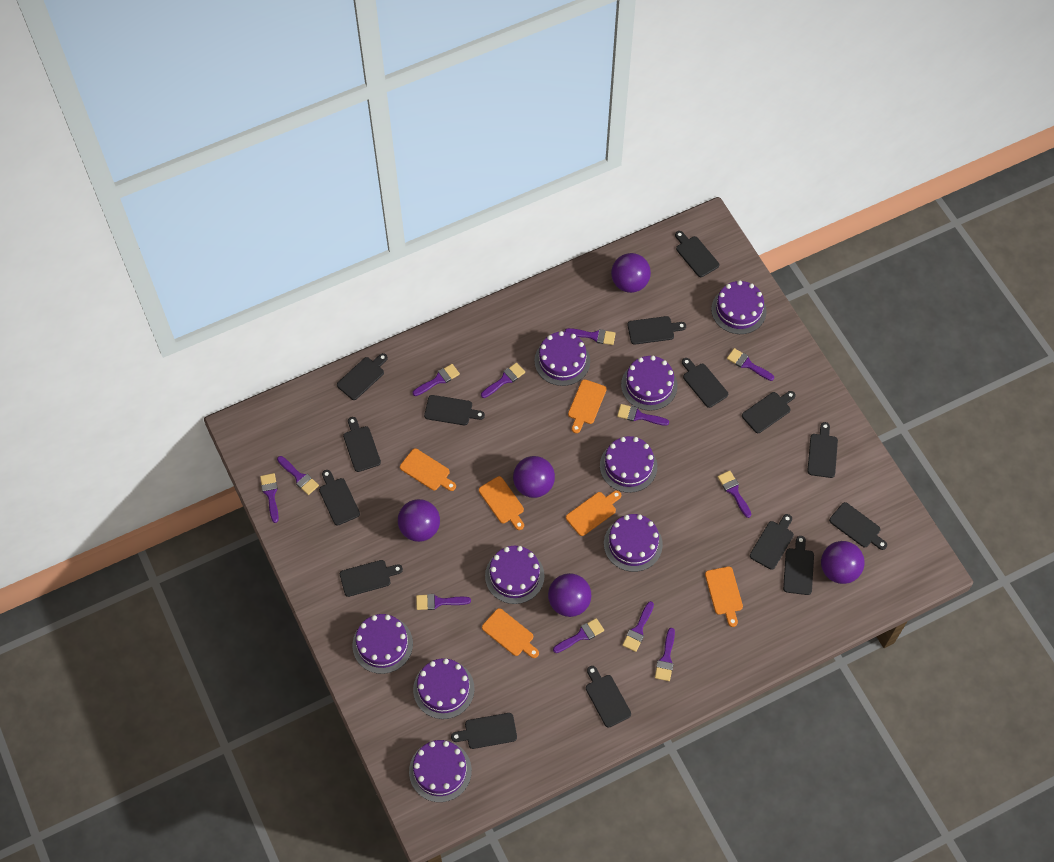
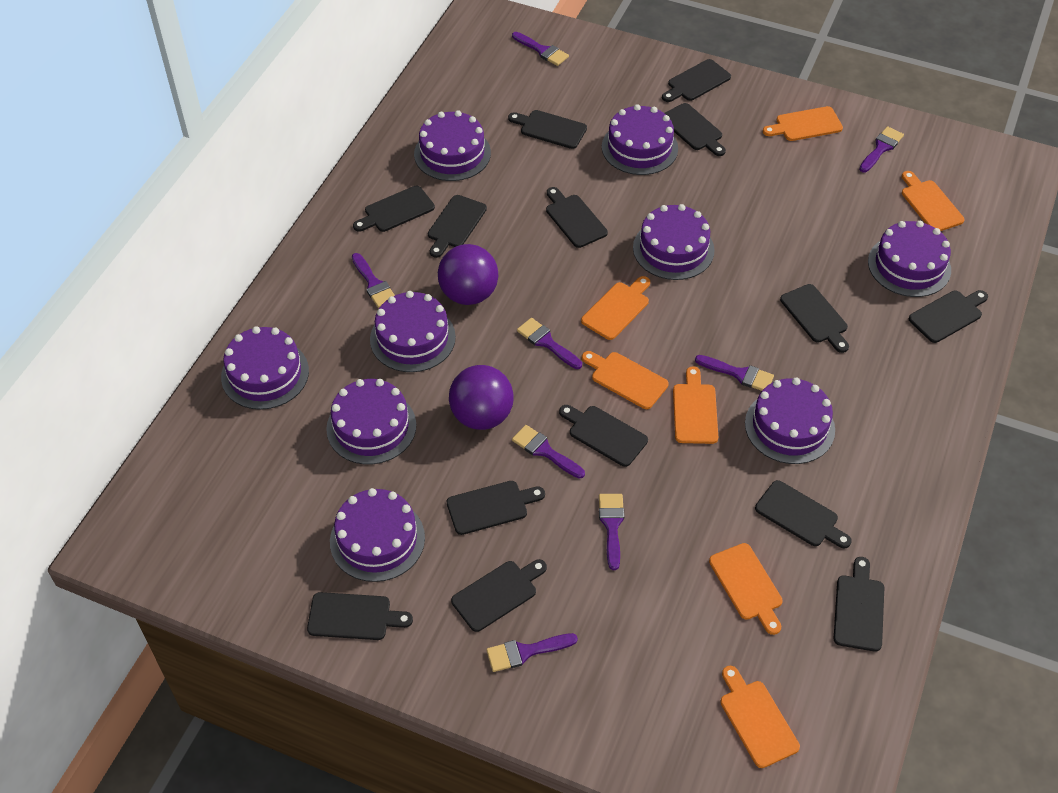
black cutting board: 15 -> 14
orange cutting board: 6 -> 7
purple ball: 5 -> 2
purple brush: 12 -> 8

